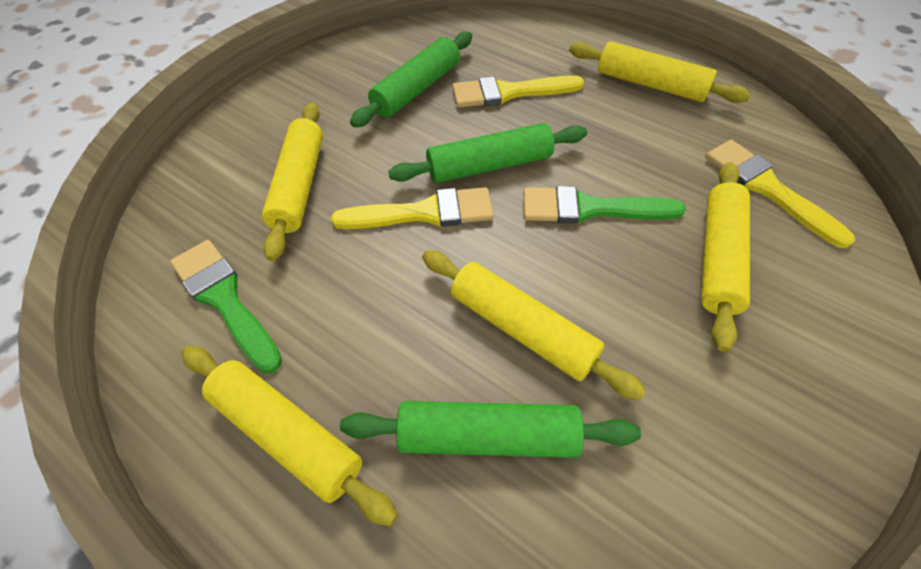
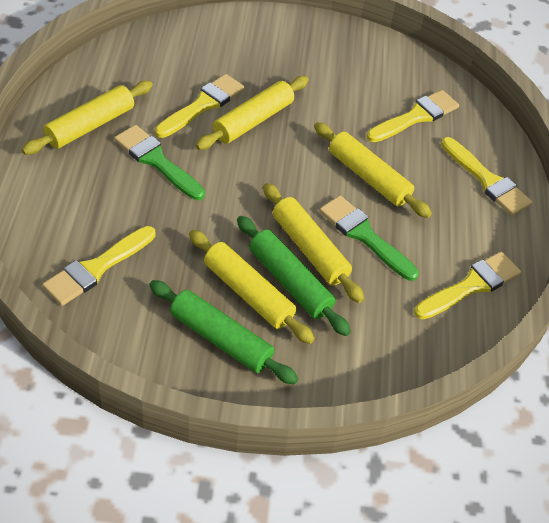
green rolling pin: 3 -> 2
yellow brush: 3 -> 5

